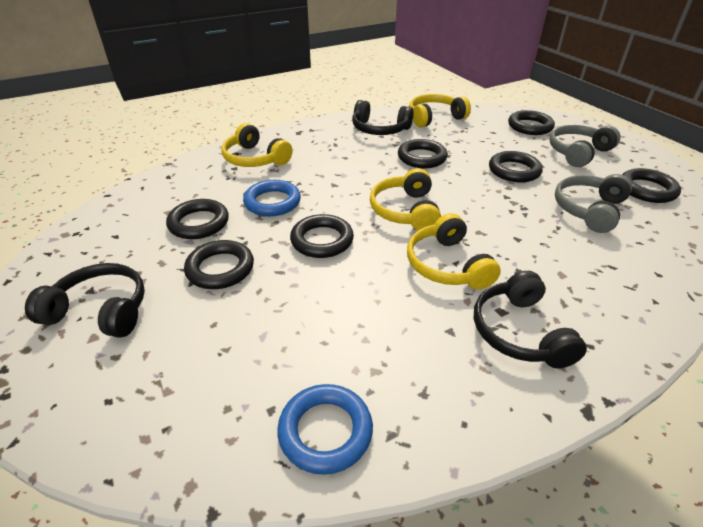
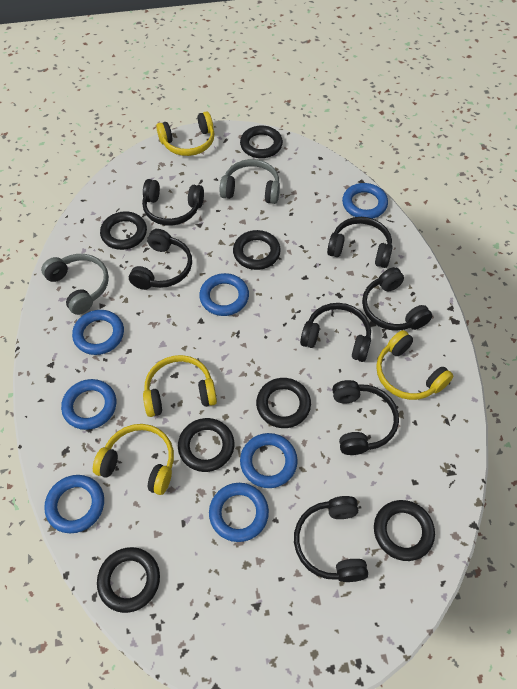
black headphones: 3 -> 7
blue ring: 2 -> 7

